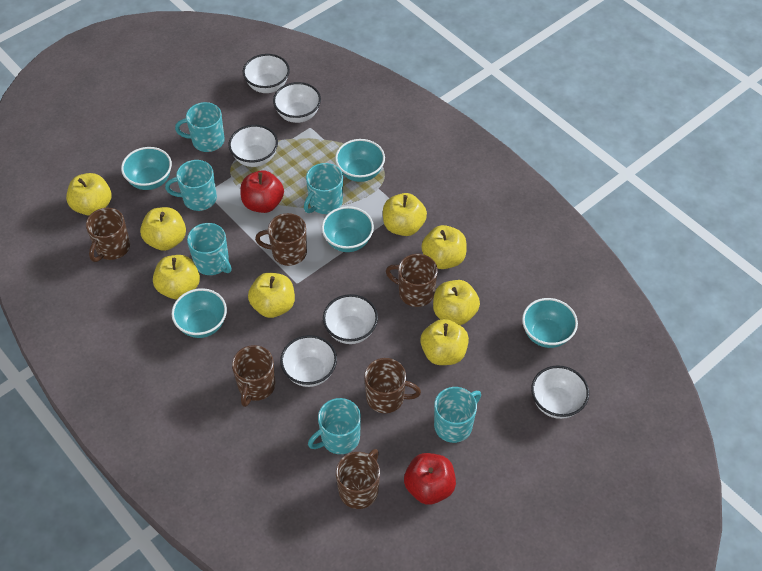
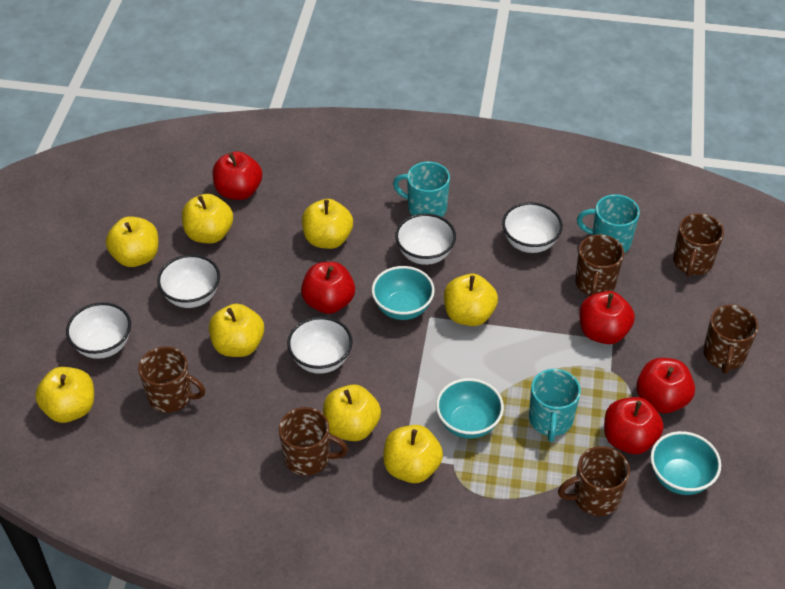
red apple: 2 -> 5
turquoise bowl: 5 -> 3
turquoise mug: 6 -> 3
white bowl: 6 -> 5

